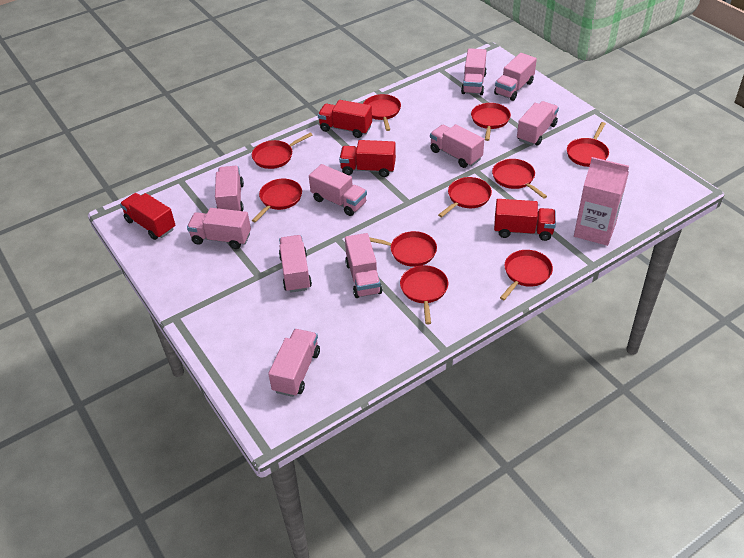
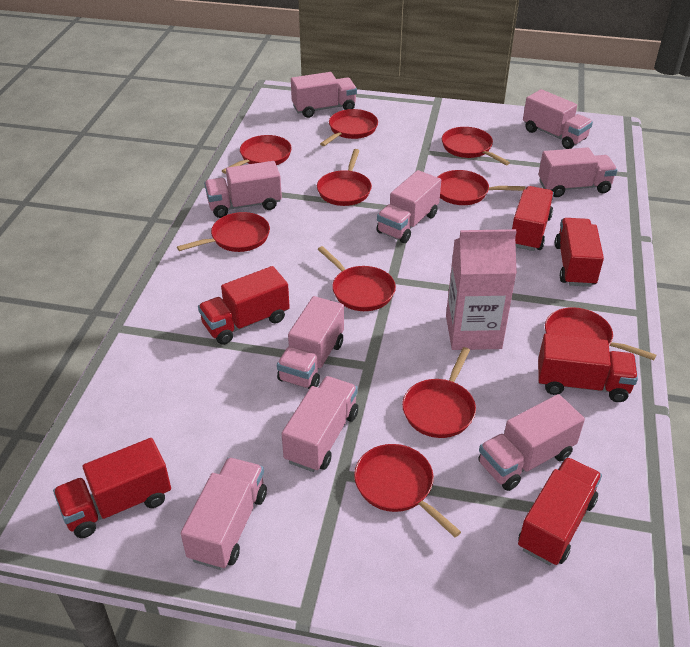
pink truck: 10 -> 9
red truck: 4 -> 6

